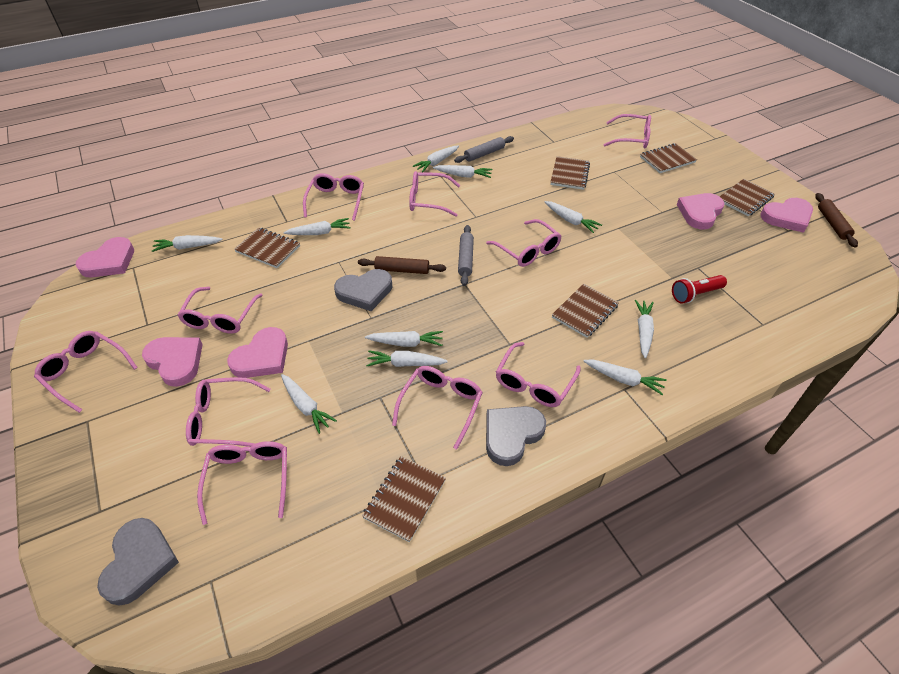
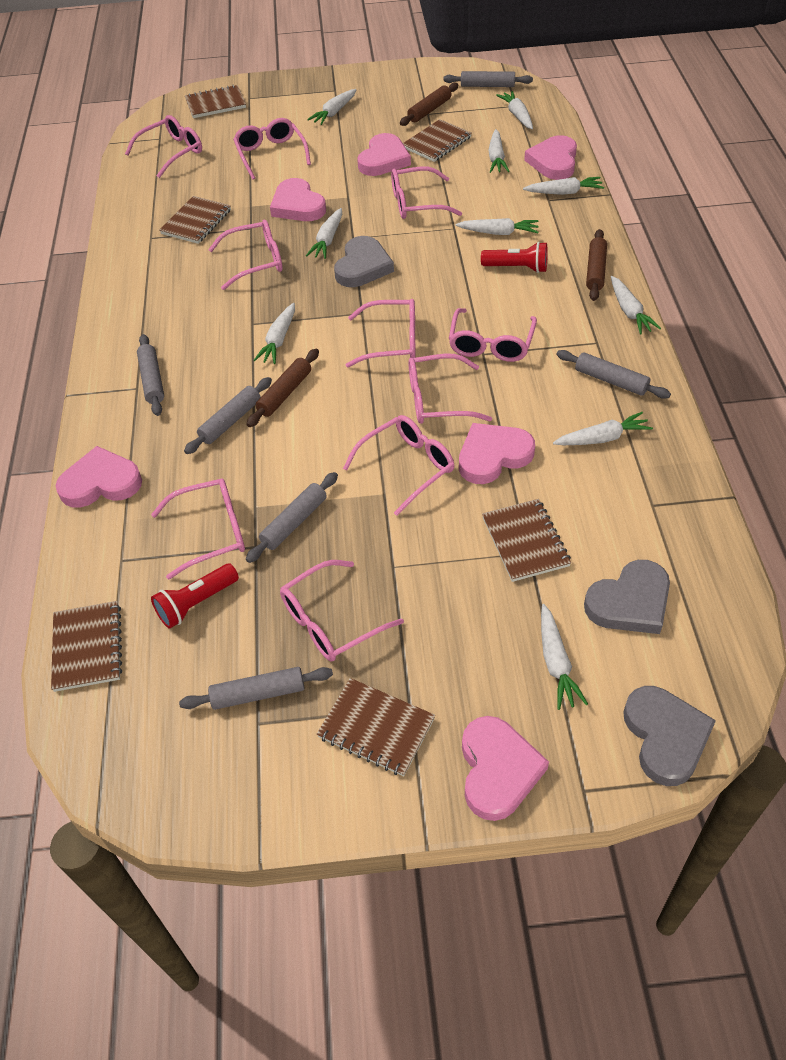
brown rolling pin: 2 -> 3
grey rolling pin: 2 -> 6
pink heart: 5 -> 6
red flashlight: 1 -> 2

